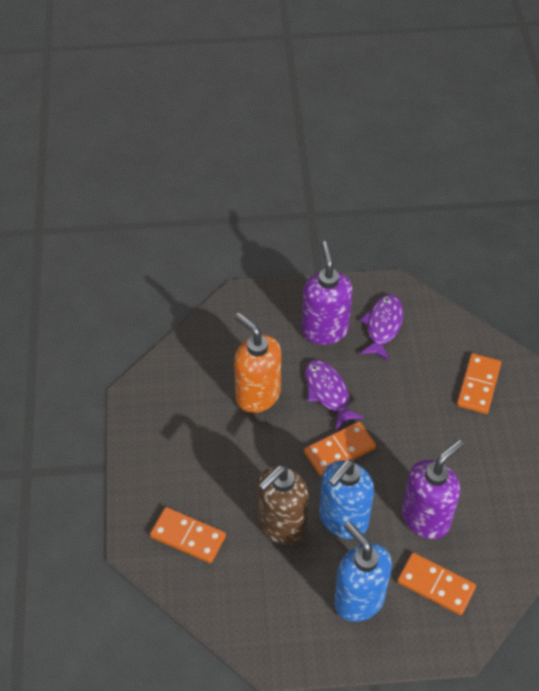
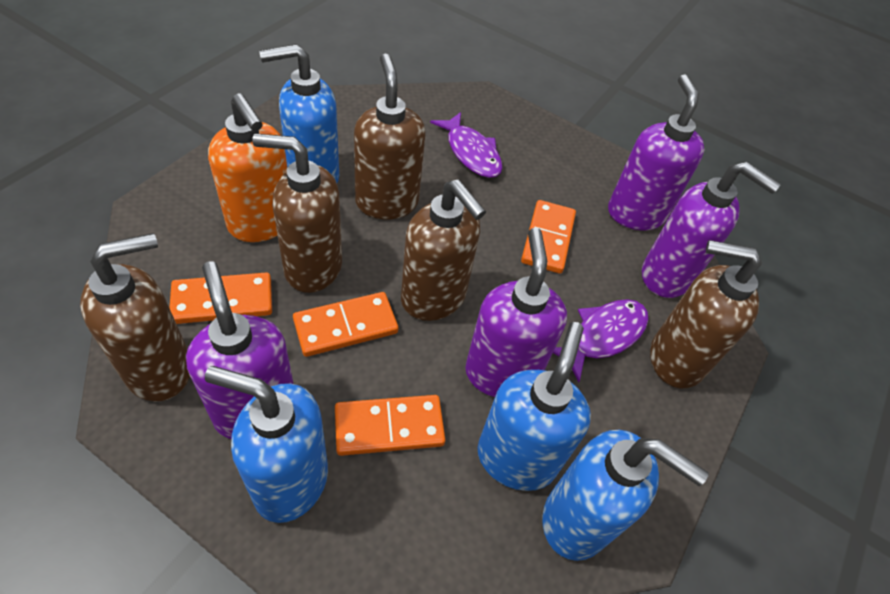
blue soap dispenser: 2 -> 4
brown soap dispenser: 1 -> 5
purple soap dispenser: 2 -> 4

